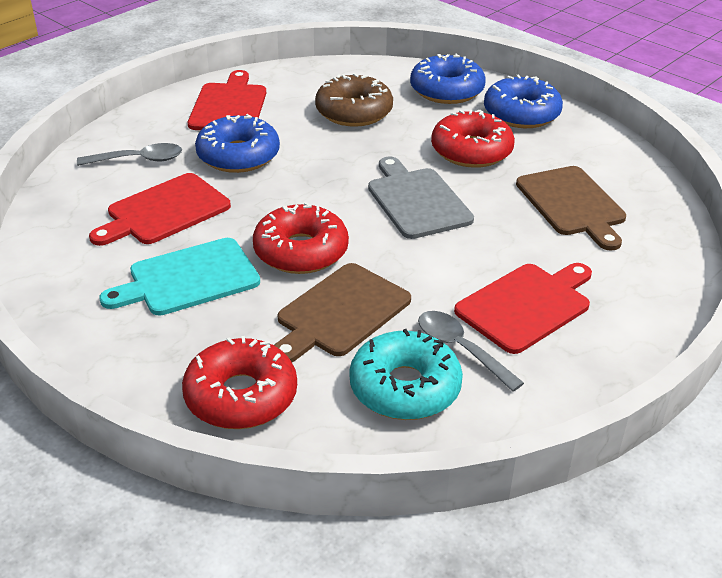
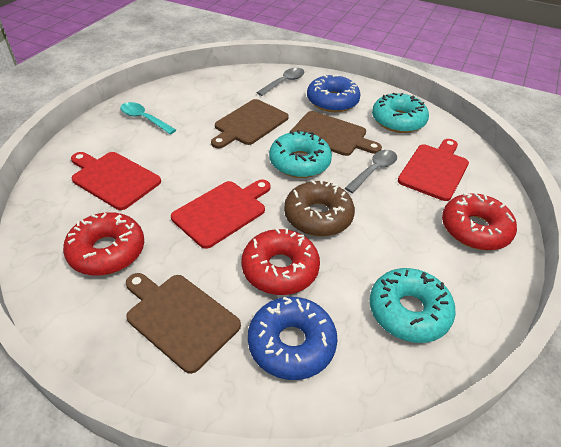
blue donut: 3 -> 2
brown cutting board: 2 -> 3
grey cutting board: 1 -> 0
turquoise cutting board: 1 -> 0
turquoise donut: 1 -> 3
turquoise spoon: 0 -> 1

